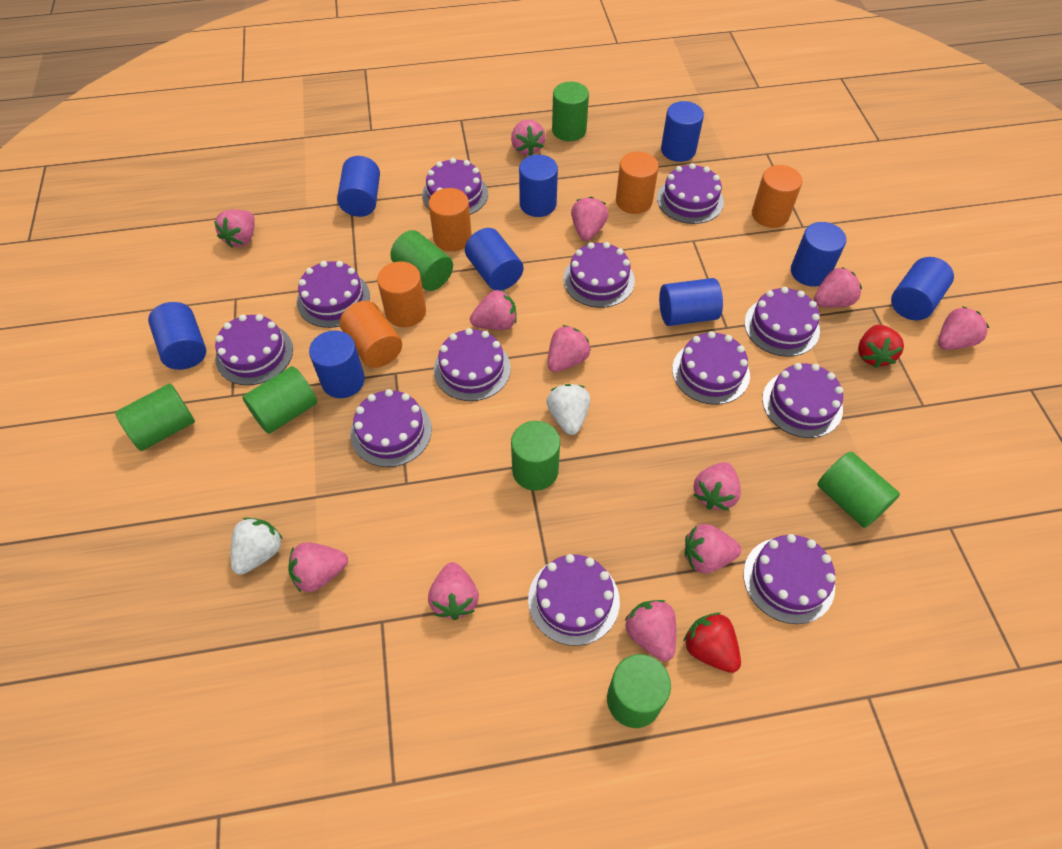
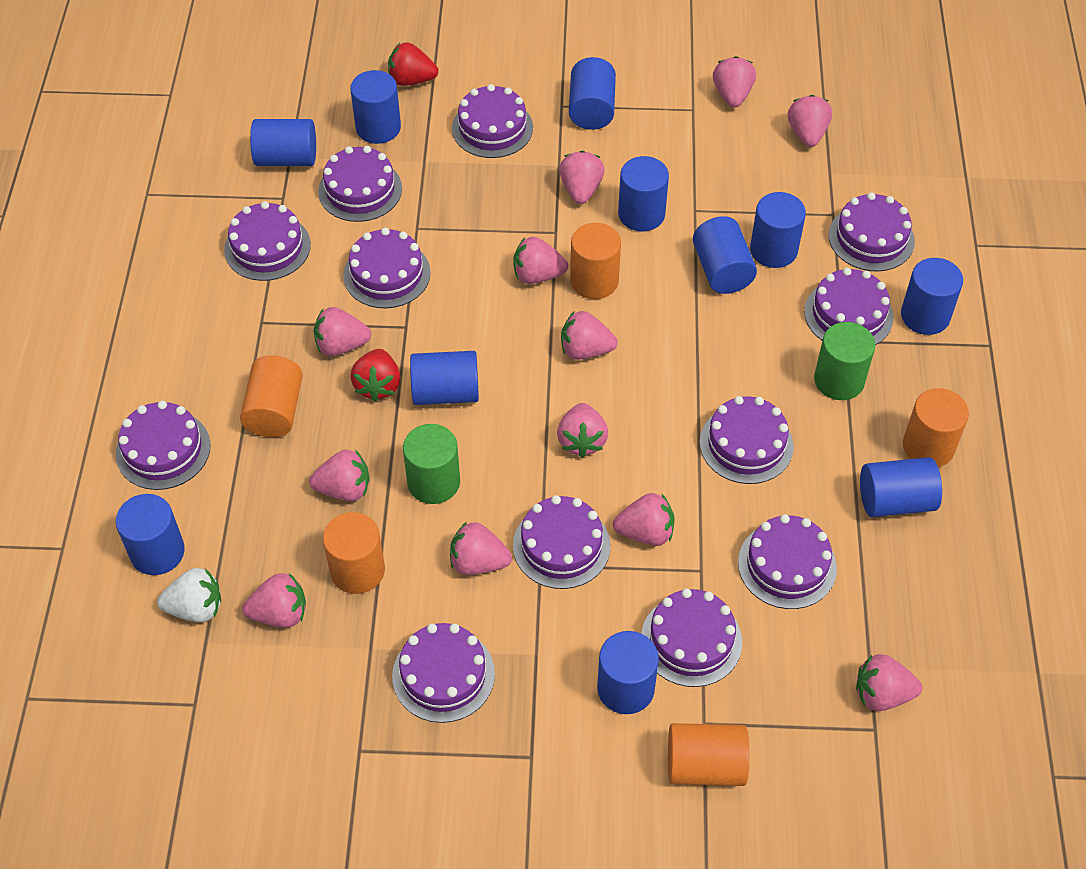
blue cylinder: 9 -> 11
green cylinder: 7 -> 2
white strawberry: 2 -> 1

